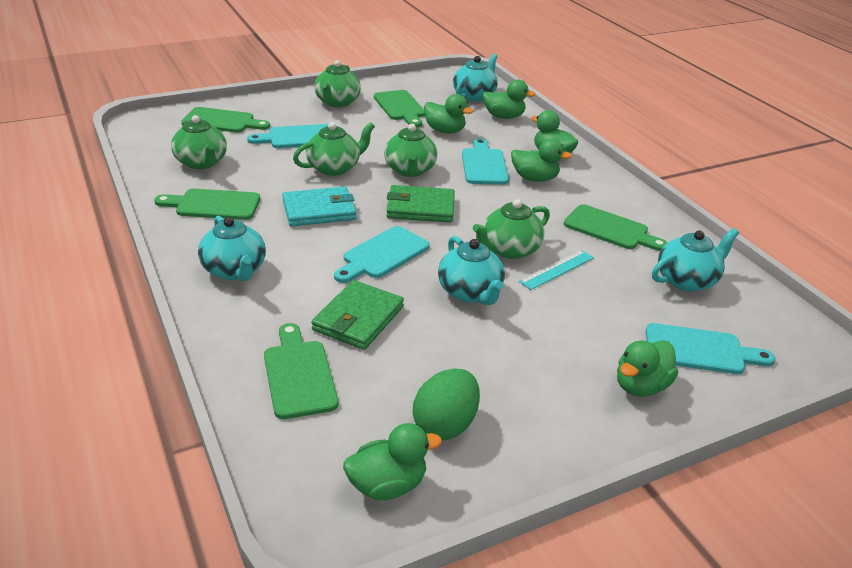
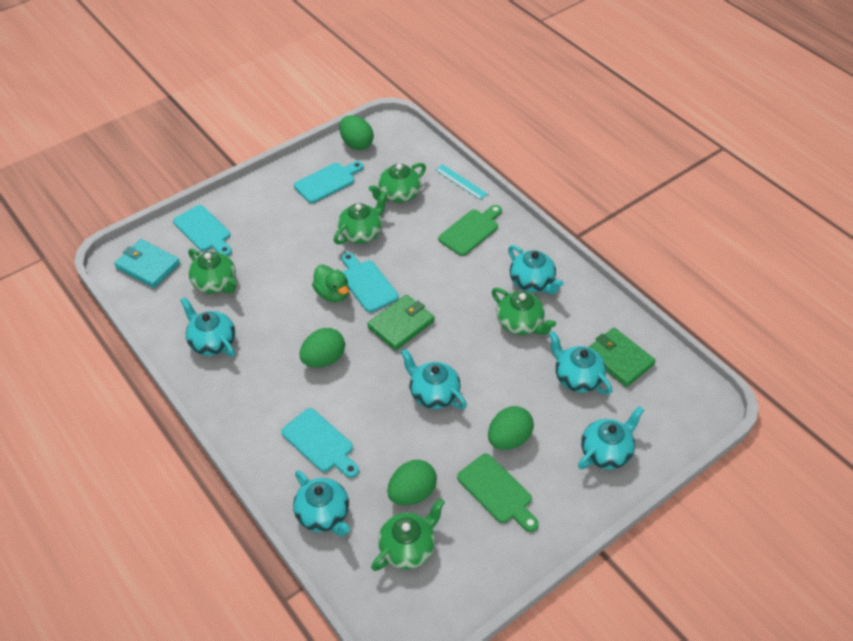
green cutting board: 5 -> 2
green duck: 6 -> 1
green egg: 1 -> 4
turquoise teapot: 4 -> 6

